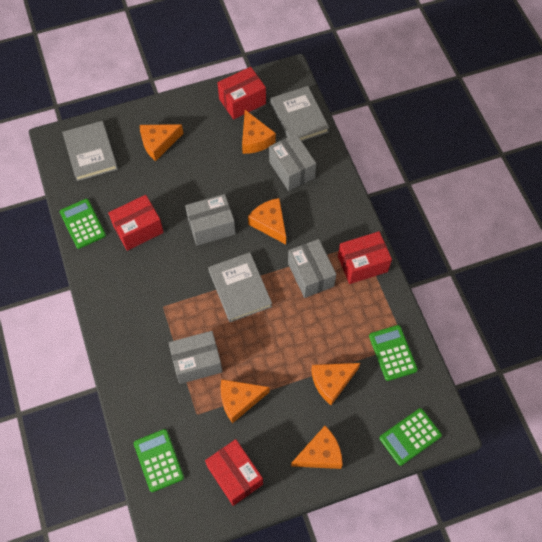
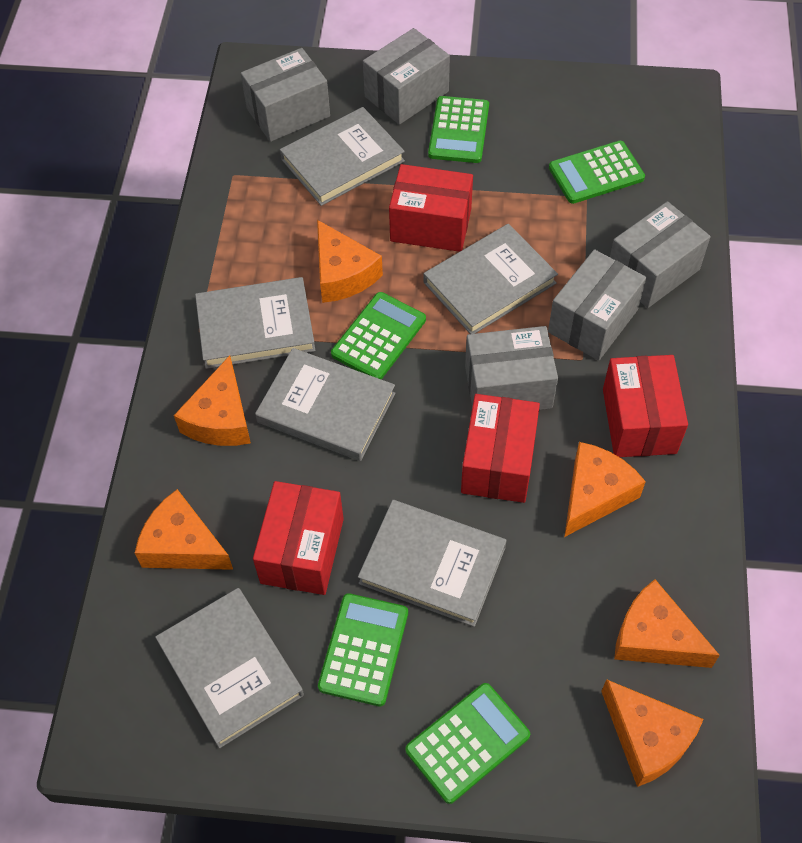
green calculator: 4 -> 5
grey book: 3 -> 6
grey box: 4 -> 5

